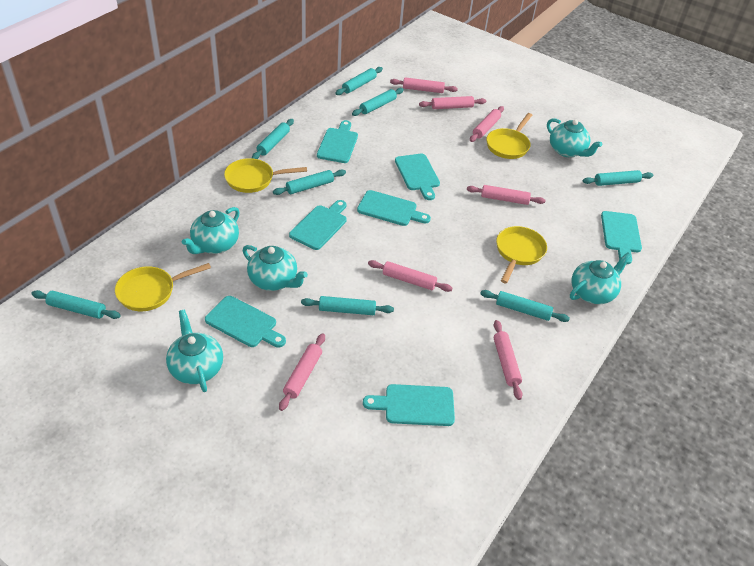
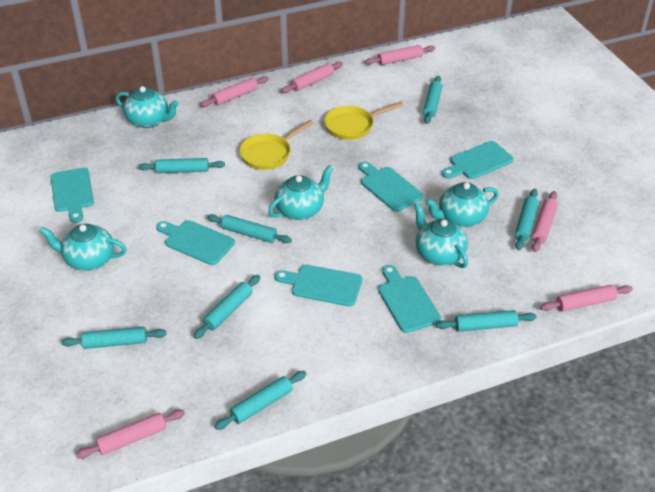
pink rolling pin: 7 -> 6
turquoise cutting board: 7 -> 6
yellow pan: 4 -> 2

